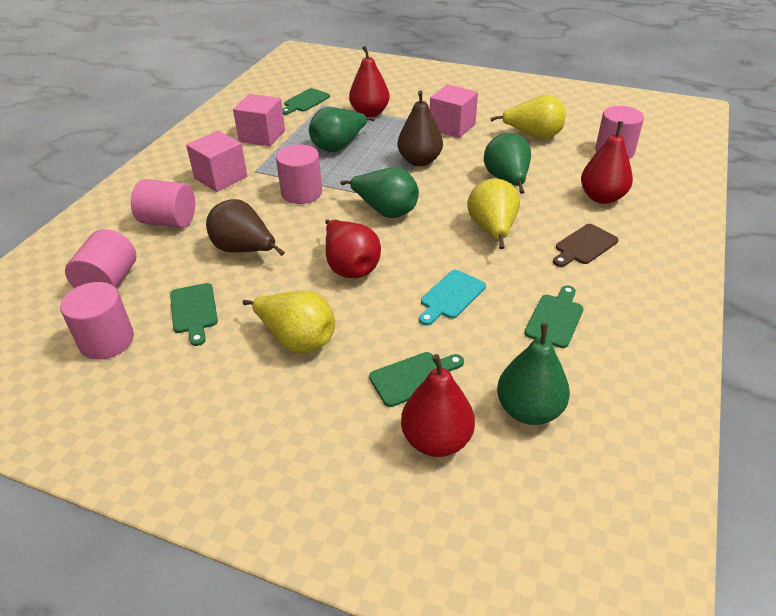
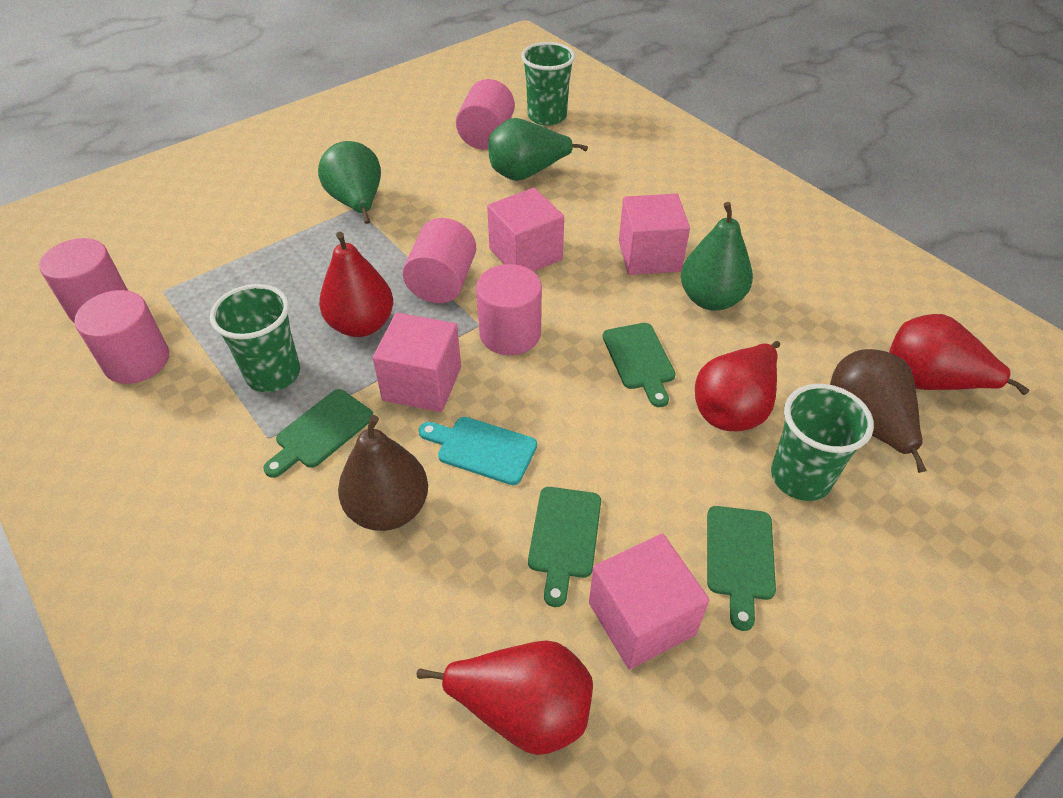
brown cutting board: 1 -> 0
green cup: 0 -> 3
green pear: 4 -> 3
pink cube: 3 -> 4
yellow pear: 3 -> 0

